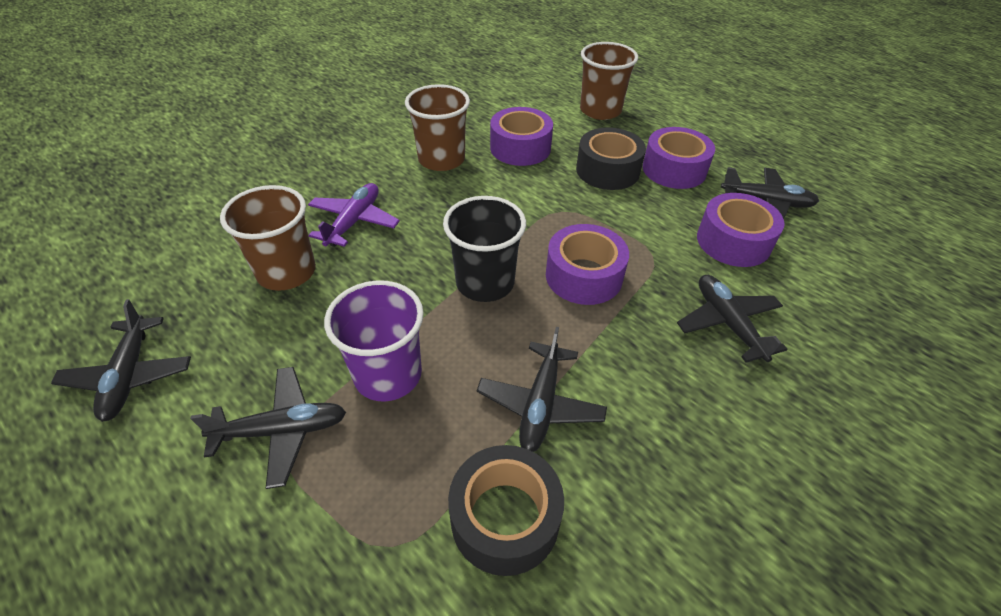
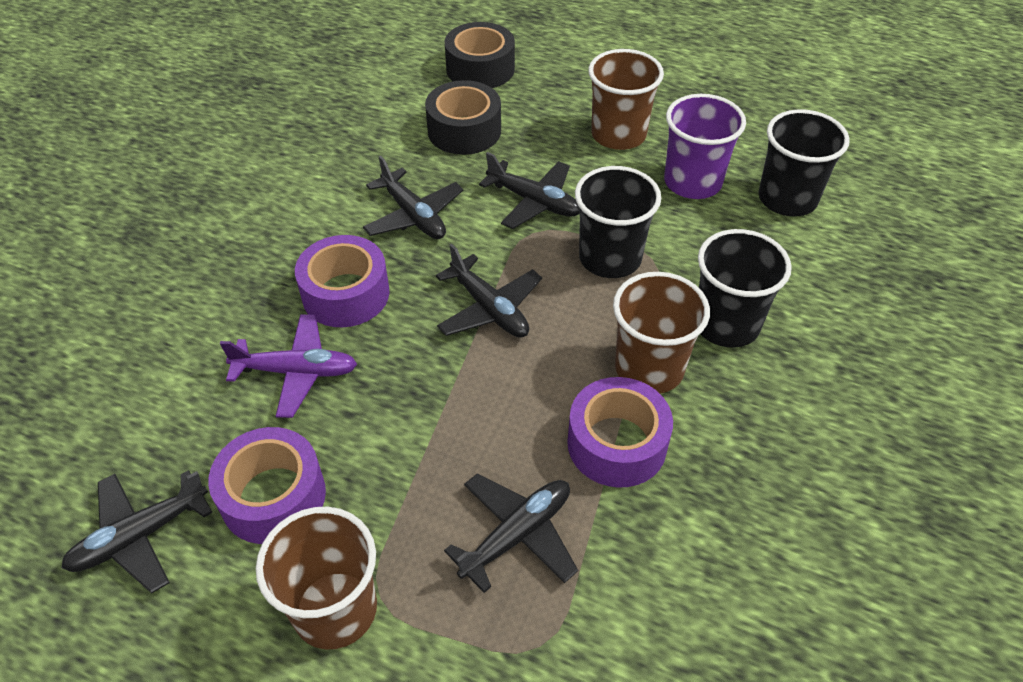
black cup: 1 -> 3
purple tape: 4 -> 3

